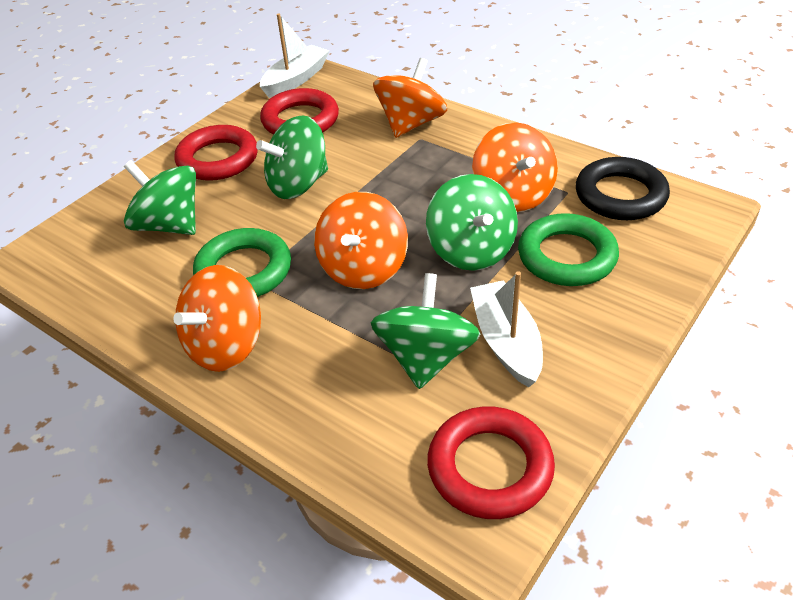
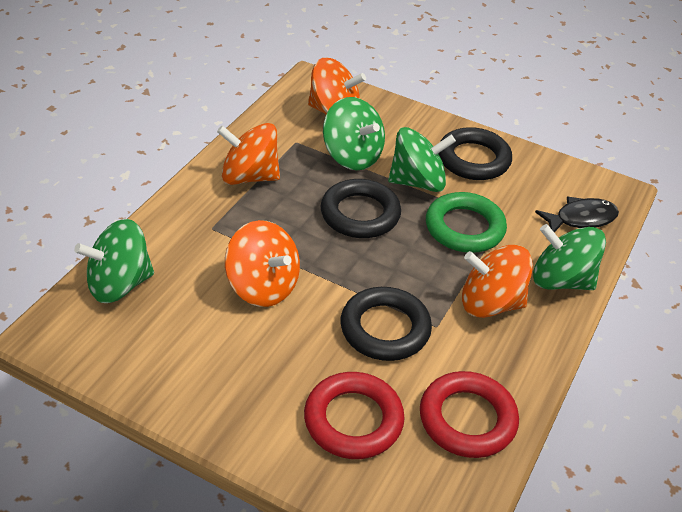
black fish: 0 -> 1
black ring: 1 -> 3
green ring: 2 -> 1
red ring: 3 -> 2
white boat: 2 -> 0

